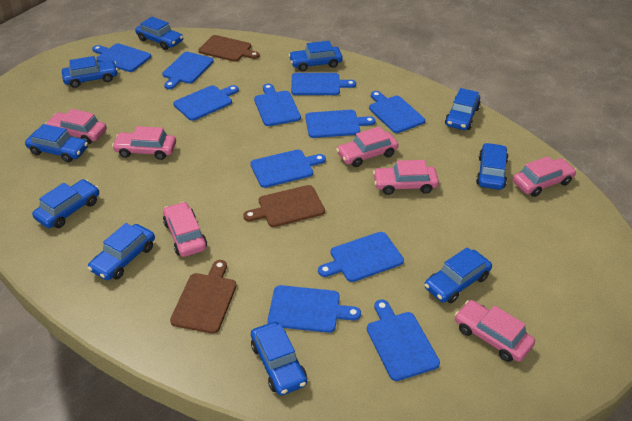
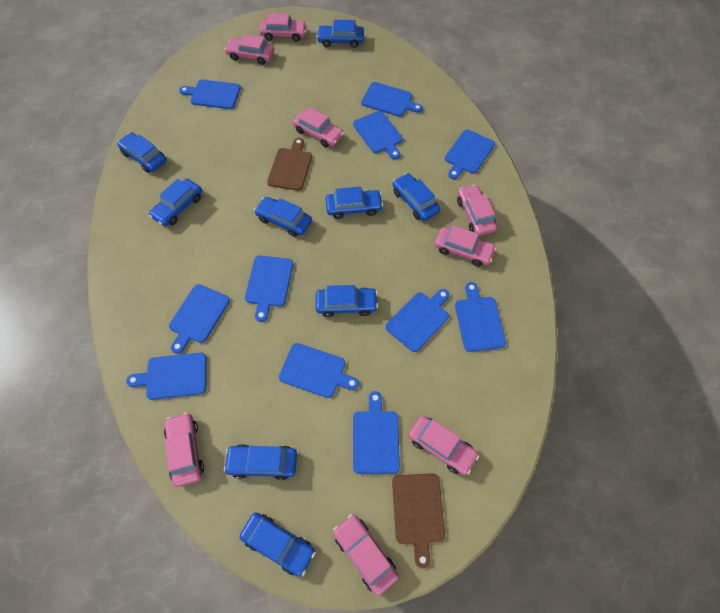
blue car: 10 -> 9
brown cutting board: 3 -> 2
pink car: 7 -> 8

